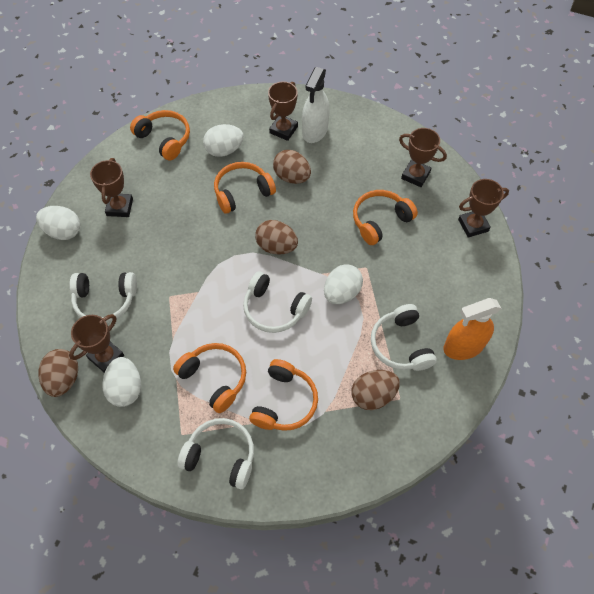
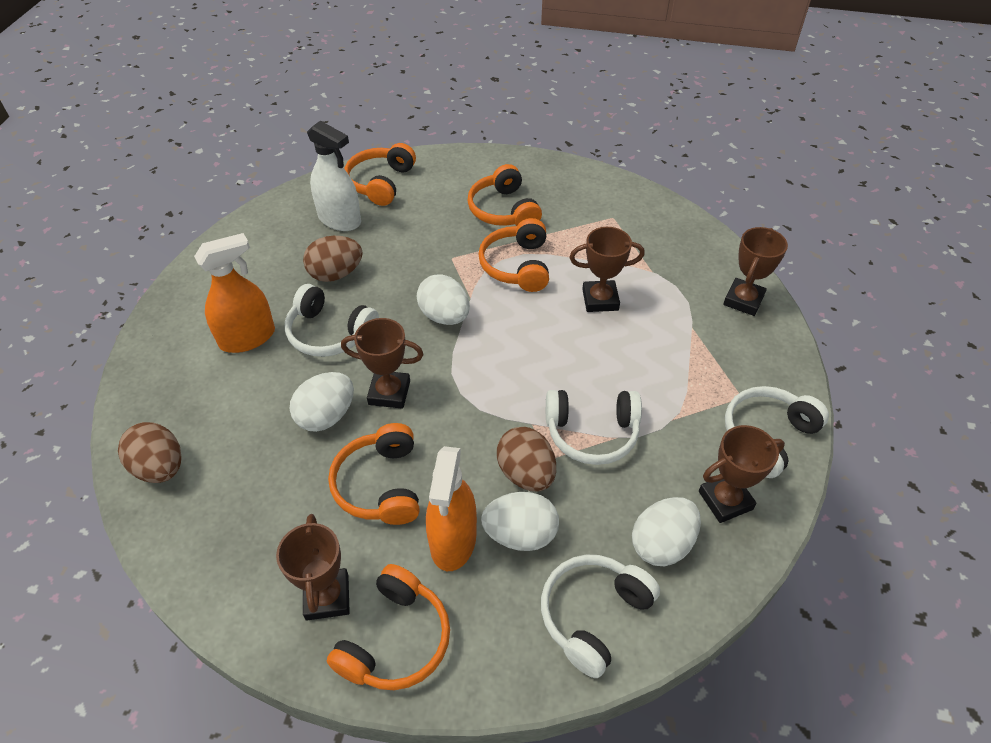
brown egg: 4 -> 3
orange spray bottle: 1 -> 2

